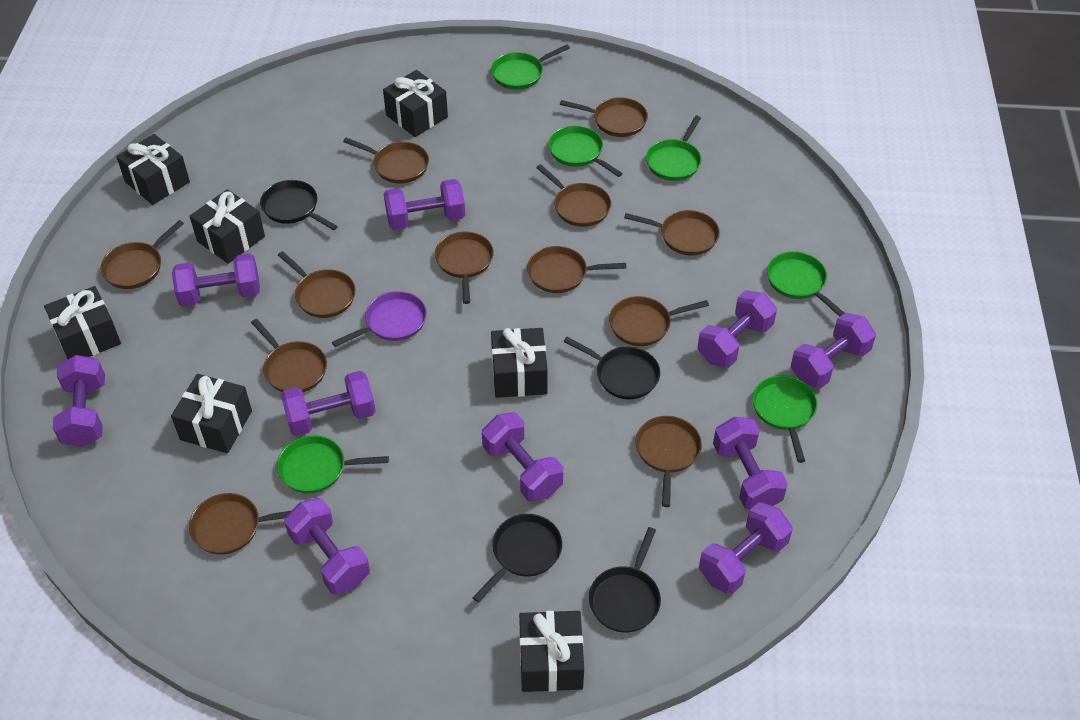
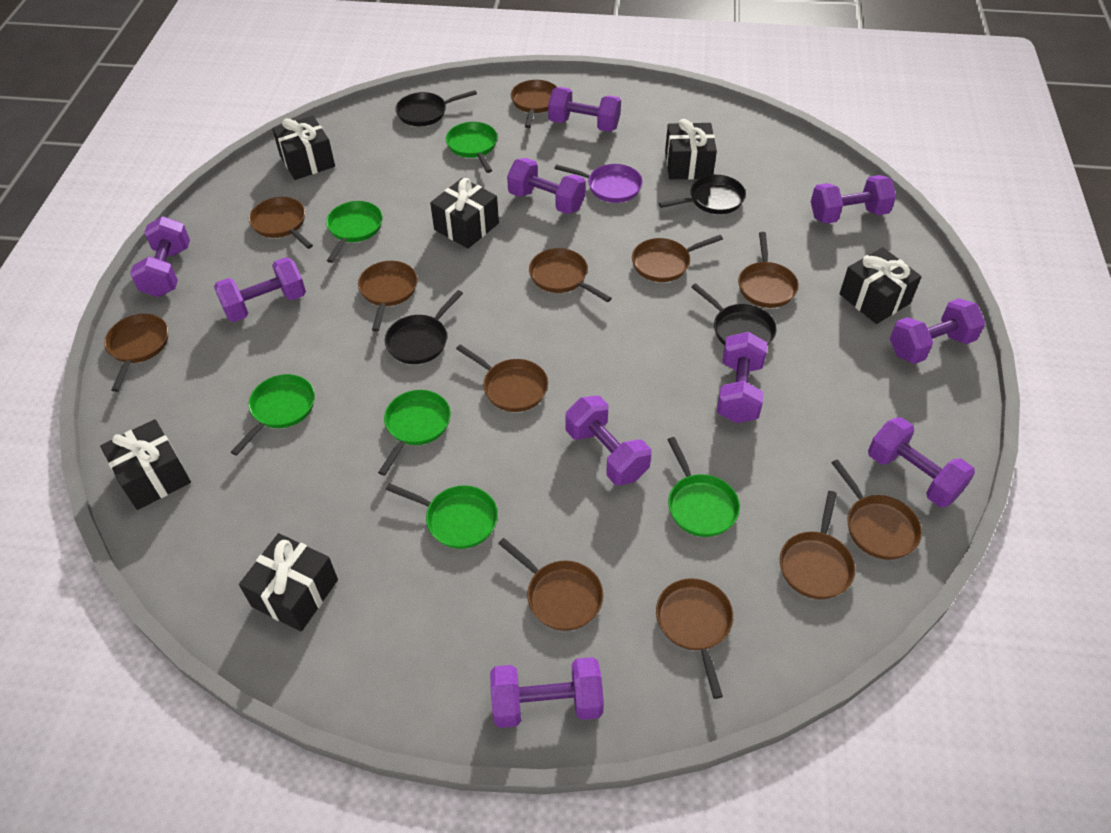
black gift: 7 -> 6

